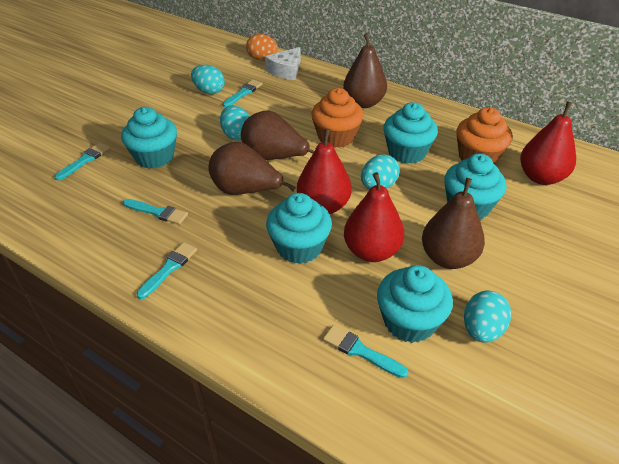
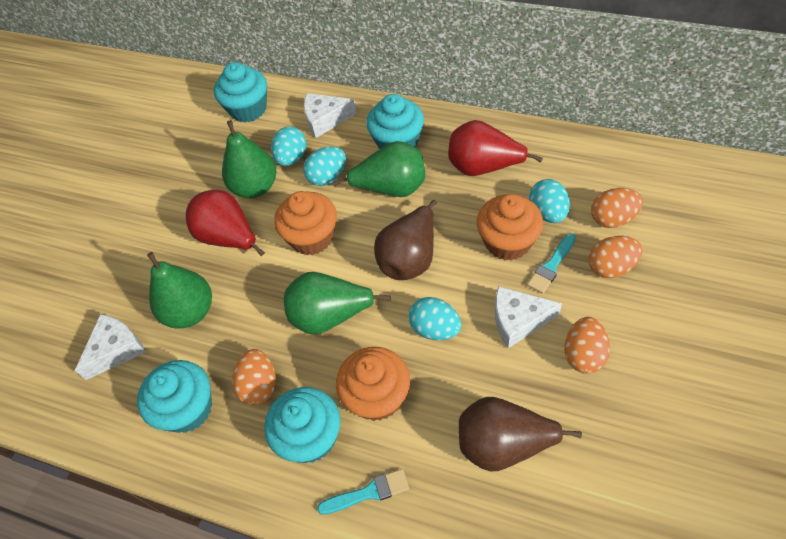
brown pear: 4 -> 2
green pear: 0 -> 4
orange cupcake: 2 -> 3
orange egg: 1 -> 4
red pear: 3 -> 2
turquoise brush: 5 -> 2
turquoise cupcake: 5 -> 4
white cheese: 1 -> 3

